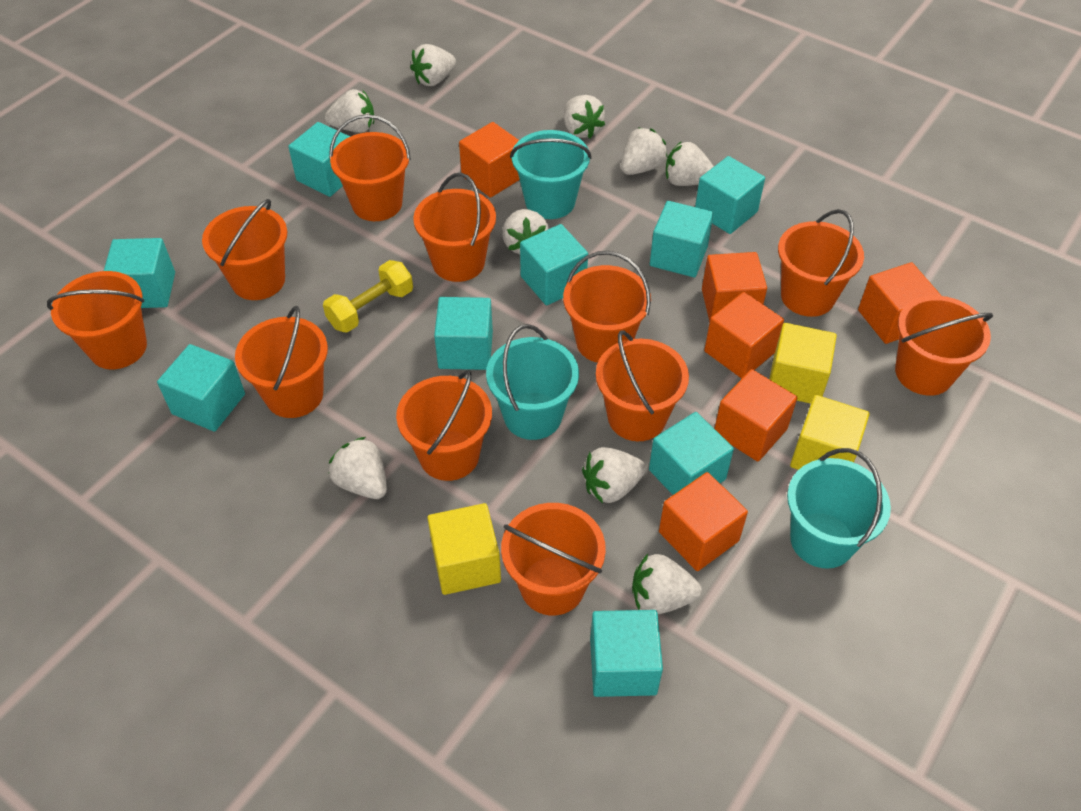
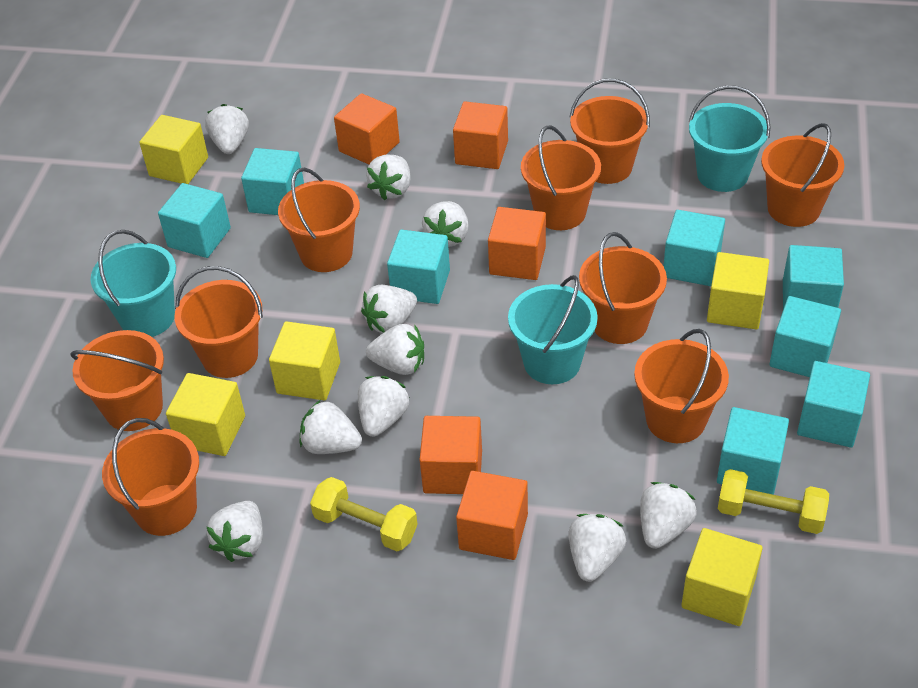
orange bucket: 11 -> 9
orange cube: 6 -> 5
turquoise cube: 9 -> 8
white strawberry: 9 -> 10
yellow cube: 3 -> 5
yellow dumbbell: 1 -> 2

